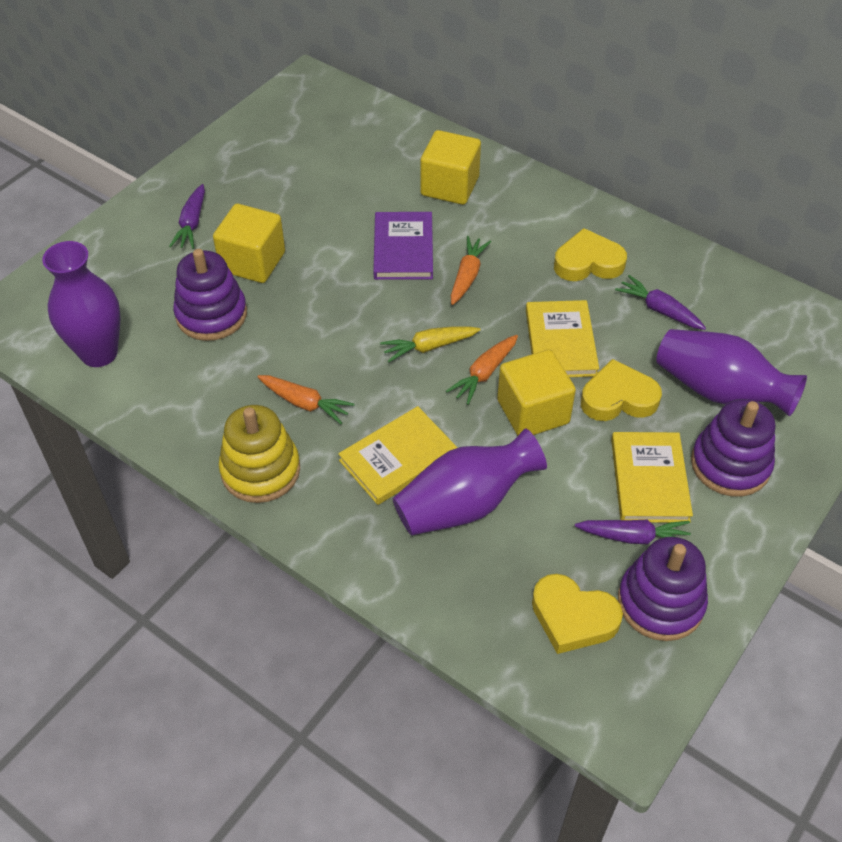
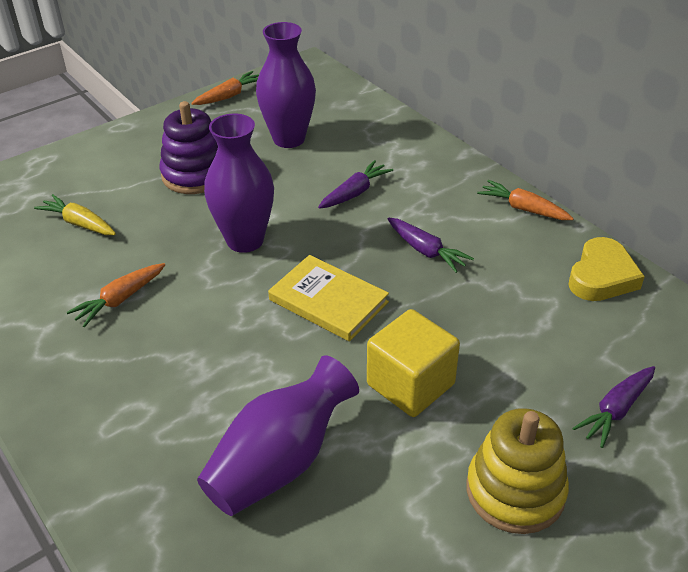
purple book: 1 -> 0
purple stacking toy: 3 -> 1
yellow book: 3 -> 1
yellow cube: 3 -> 1
yellow heart: 3 -> 1

